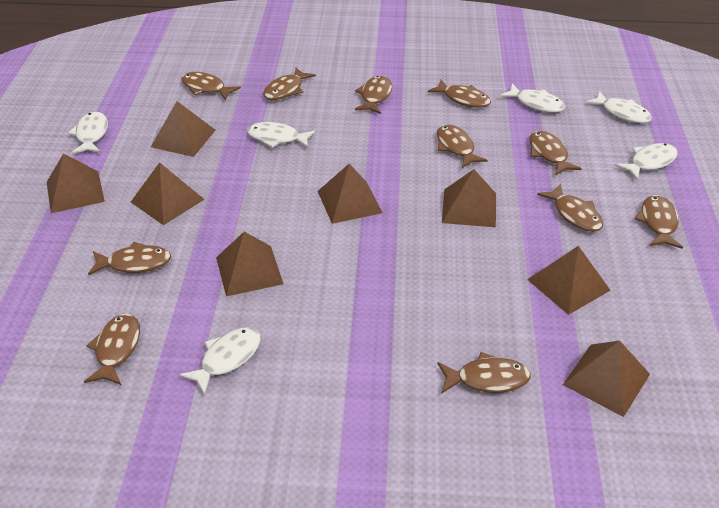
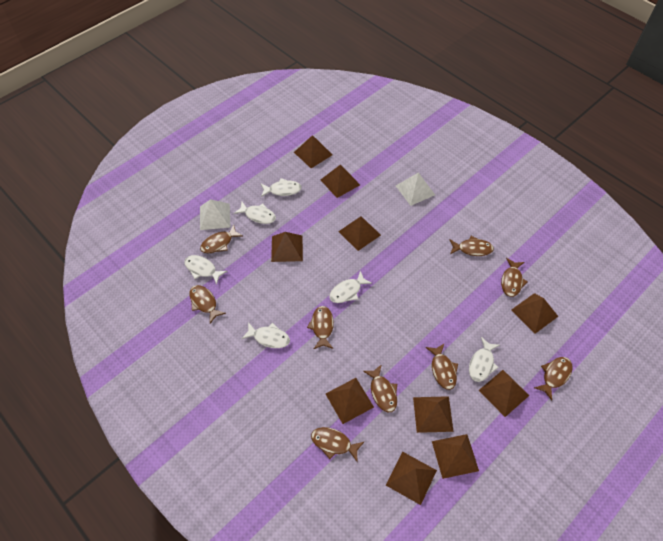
brown fish: 11 -> 9
brown pyramid: 8 -> 10
white pyramid: 0 -> 2

